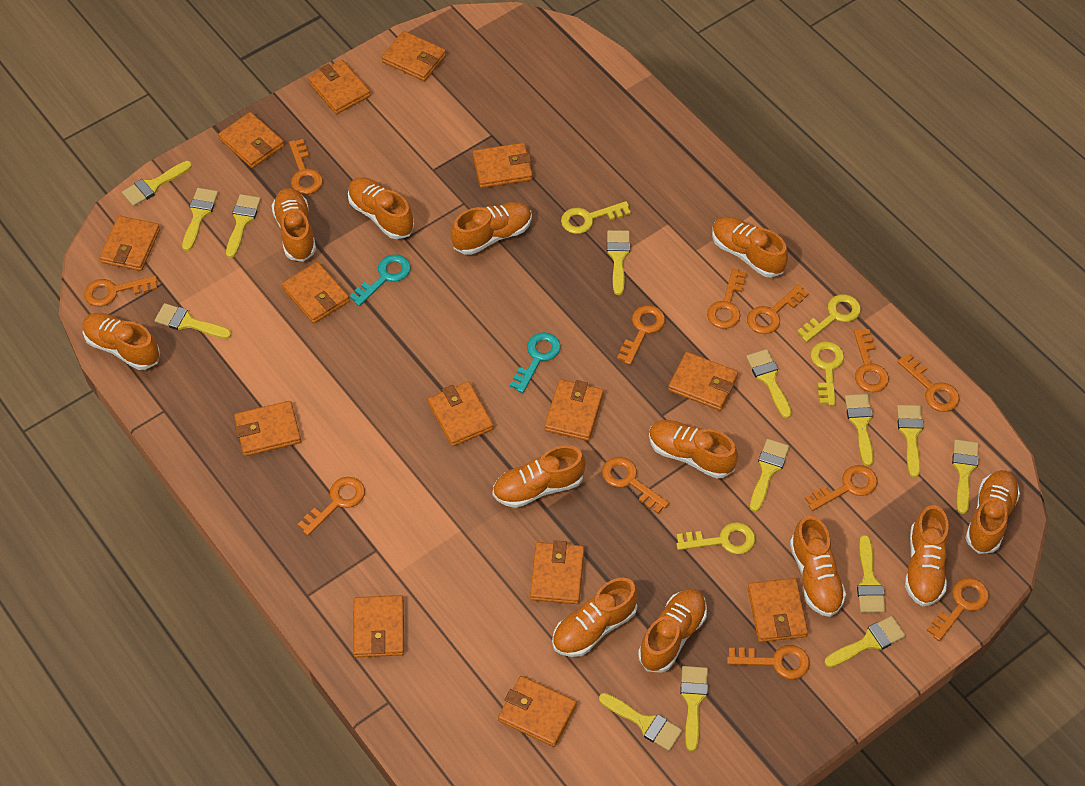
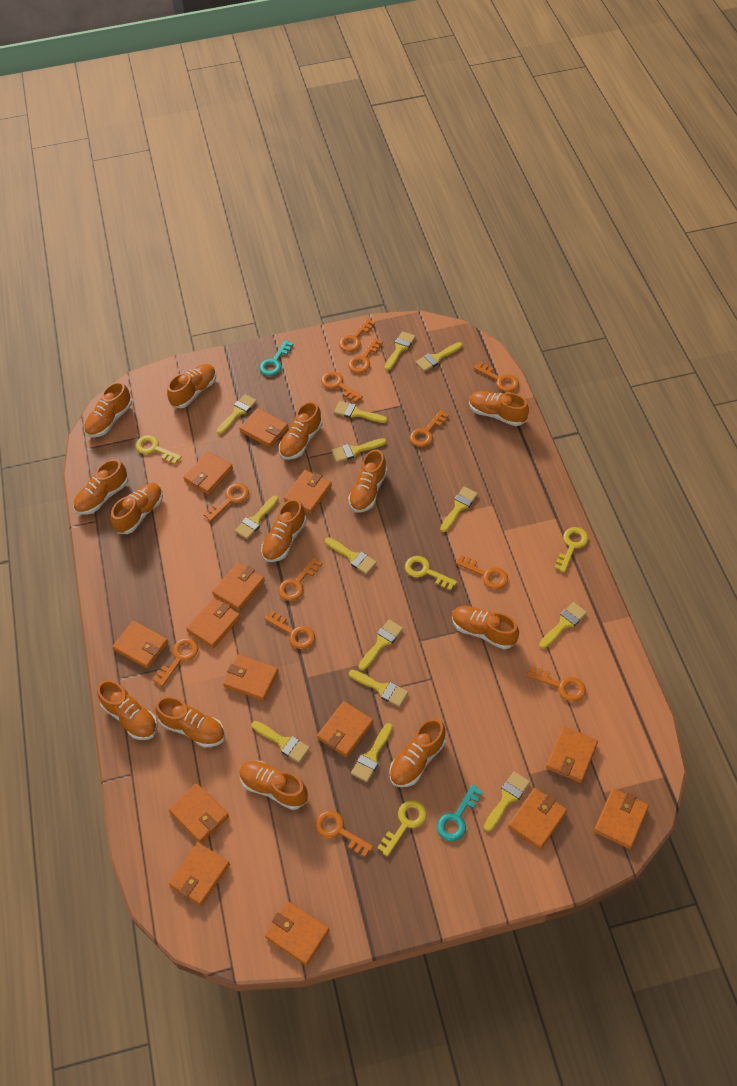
orange shoe: 12 -> 13

